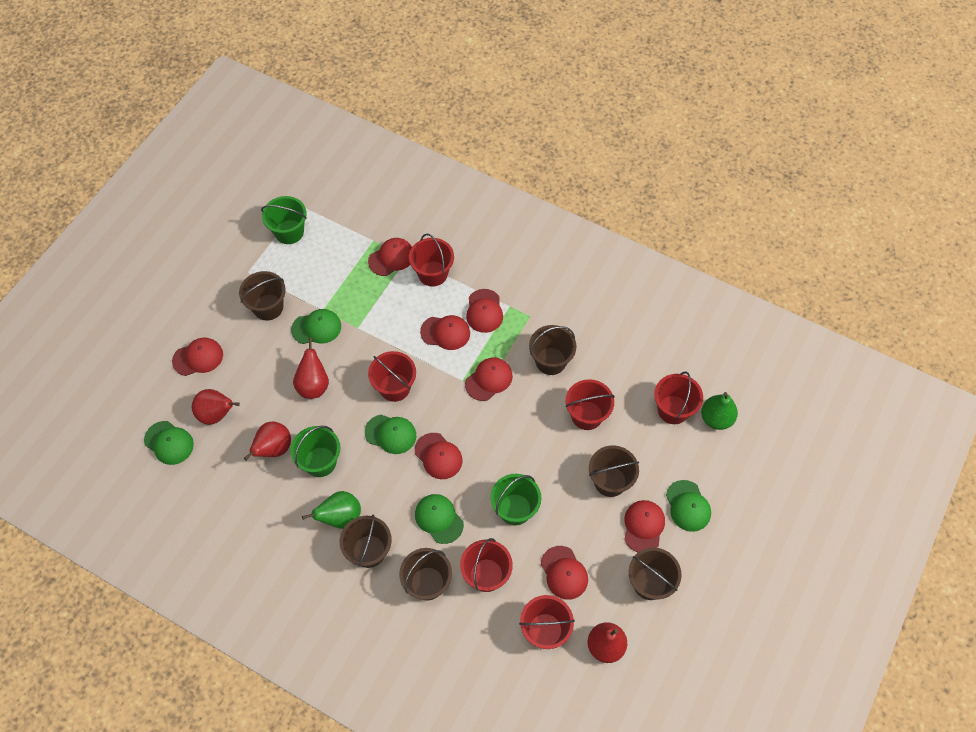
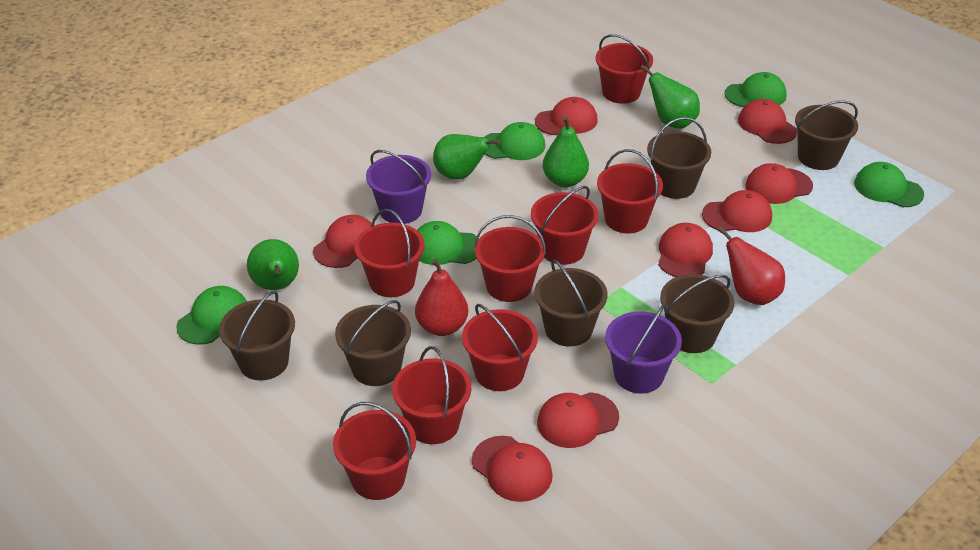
green bucket: 3 -> 0
green pear: 2 -> 4
purple bucket: 0 -> 2
red bucket: 6 -> 8
red pear: 4 -> 2

